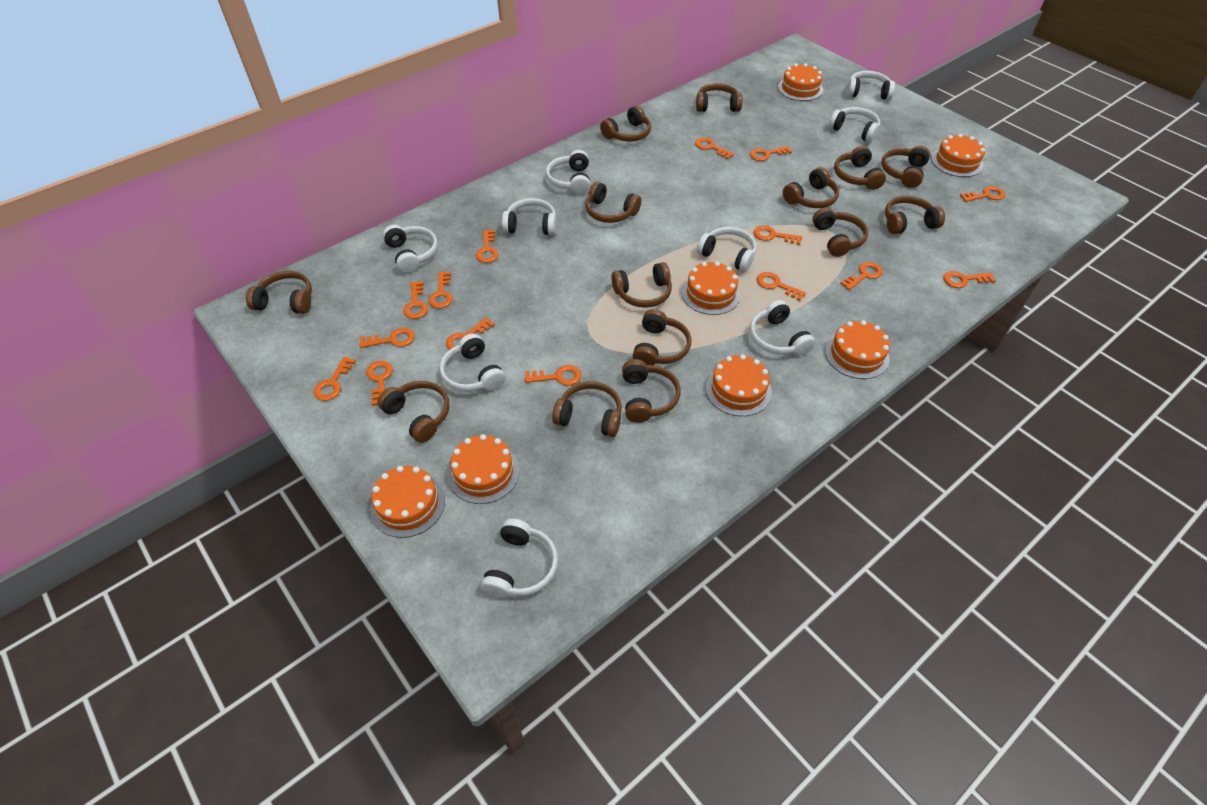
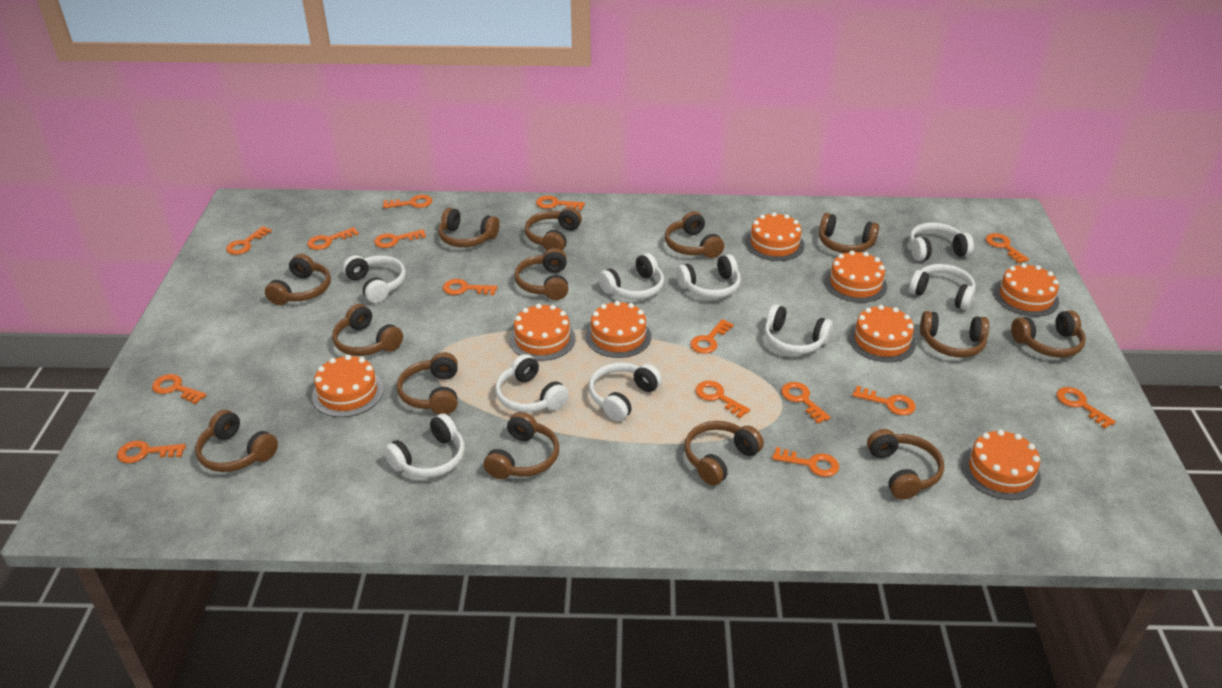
orange cake: 7 -> 8

